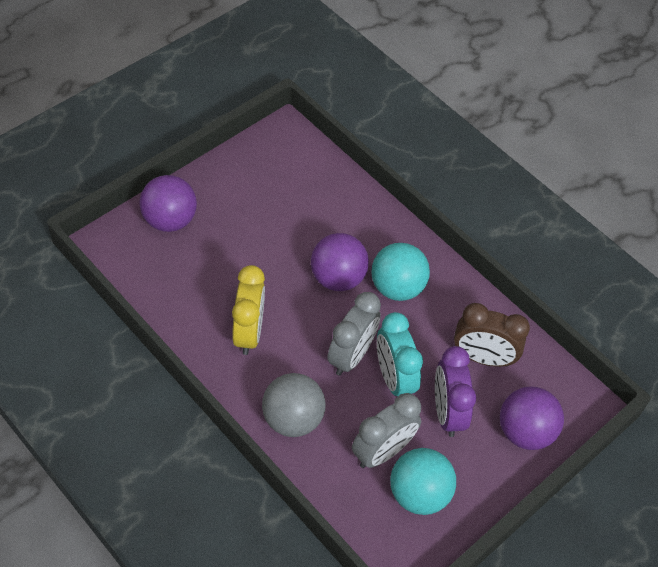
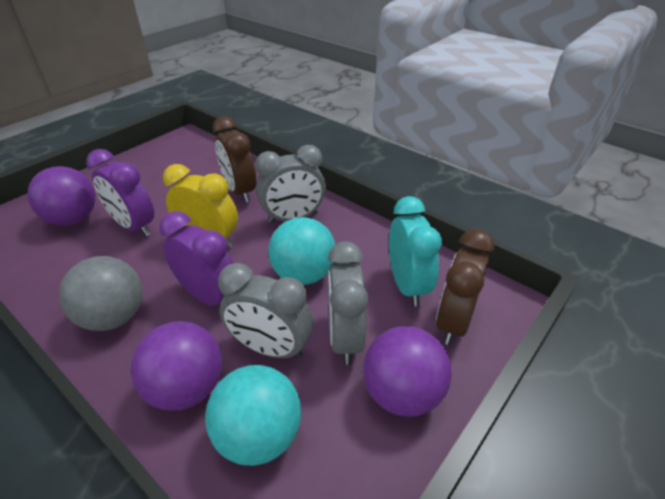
brown clock: 1 -> 2
grey clock: 2 -> 3
purple clock: 1 -> 2

